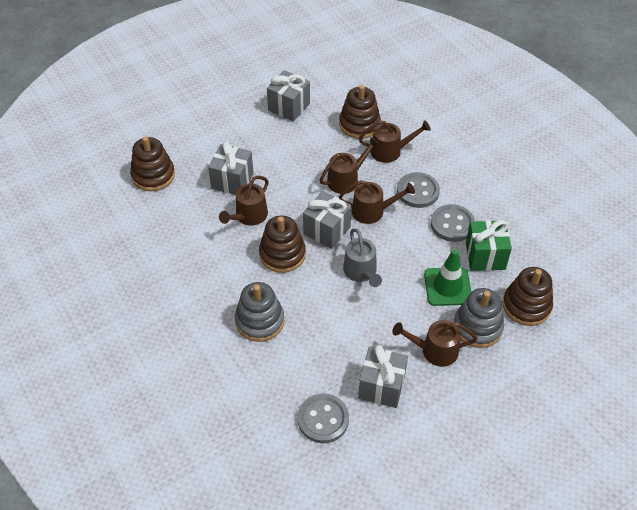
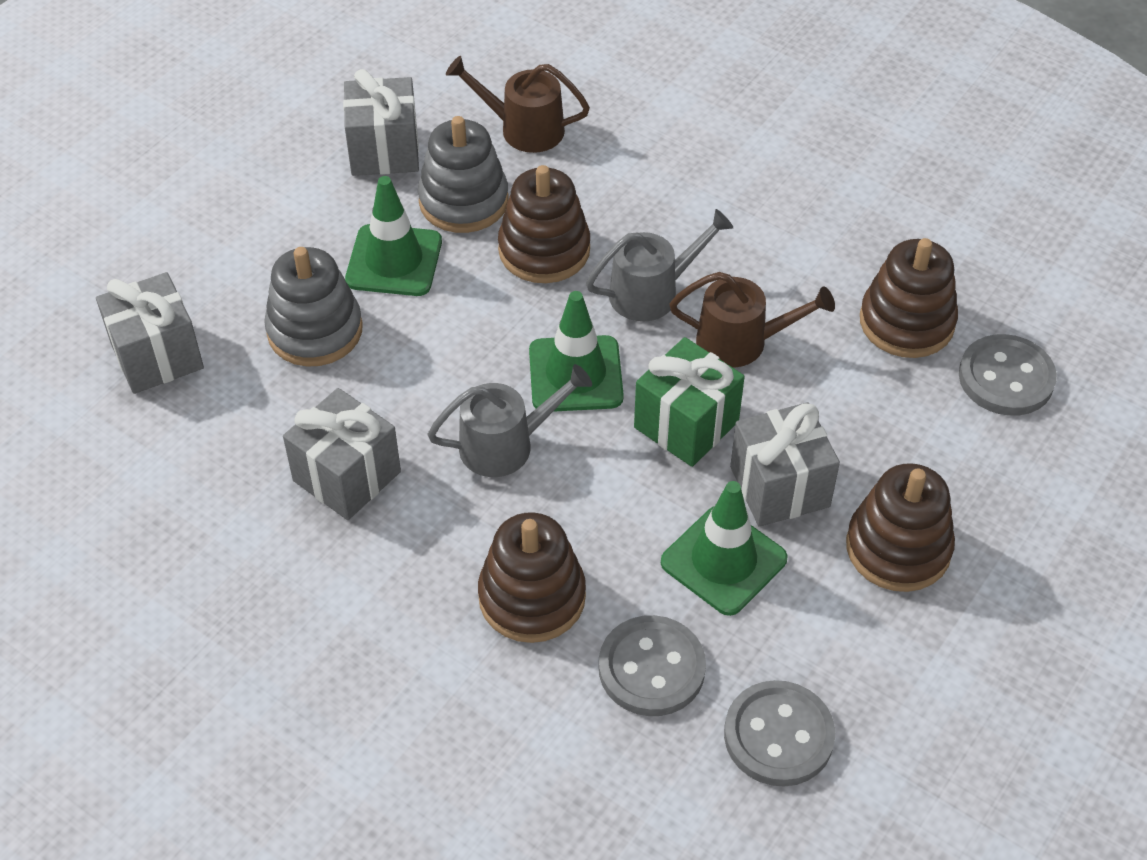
brown watering can: 5 -> 2
green traffic cone: 1 -> 3
grey watering can: 1 -> 2

